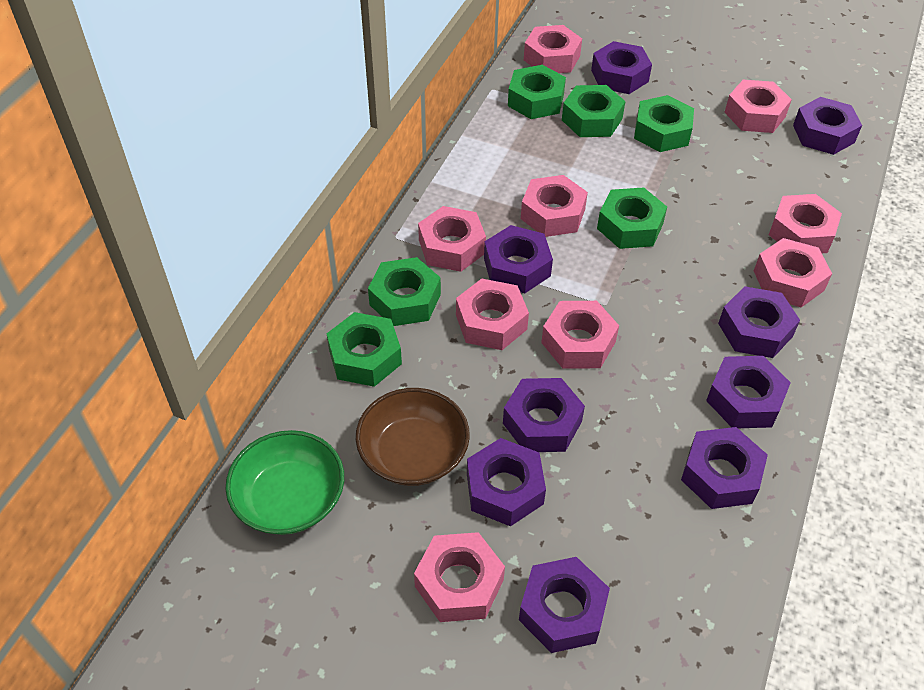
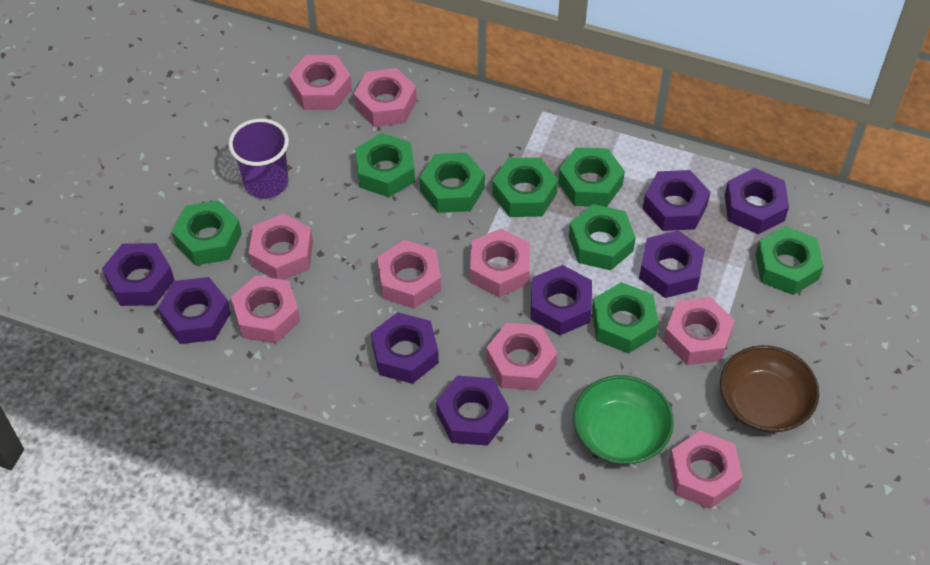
green nut: 6 -> 8
purple cup: 0 -> 1
purple nut: 9 -> 8

